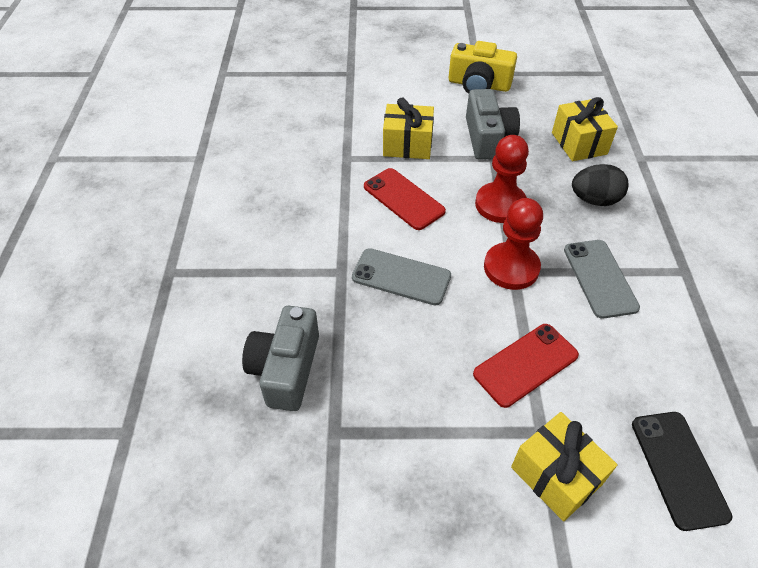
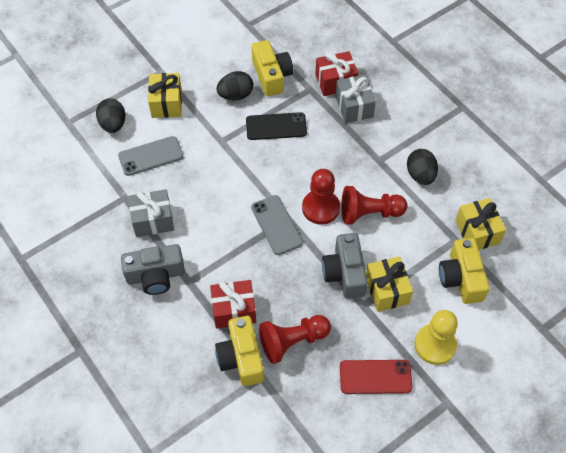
black egg: 1 -> 3
grey gift: 0 -> 2
red gift: 0 -> 2
red pawn: 2 -> 3
red phone: 2 -> 1
yellow camera: 1 -> 3
yellow pawn: 0 -> 1

